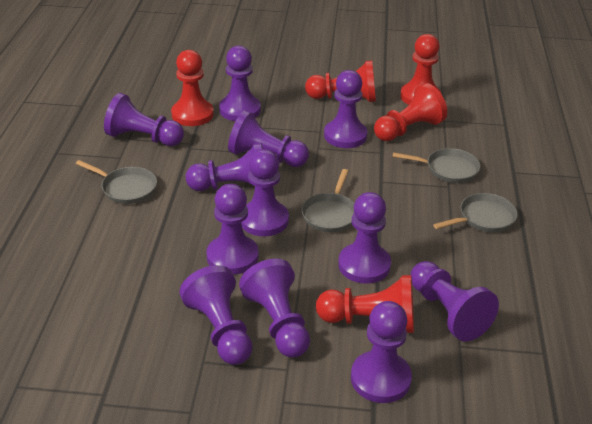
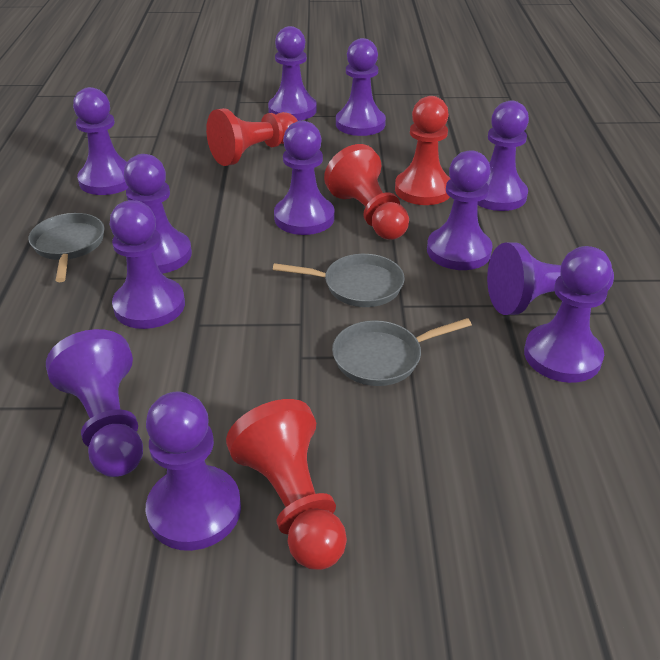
grey pan: 4 -> 3
red pawn: 5 -> 4

